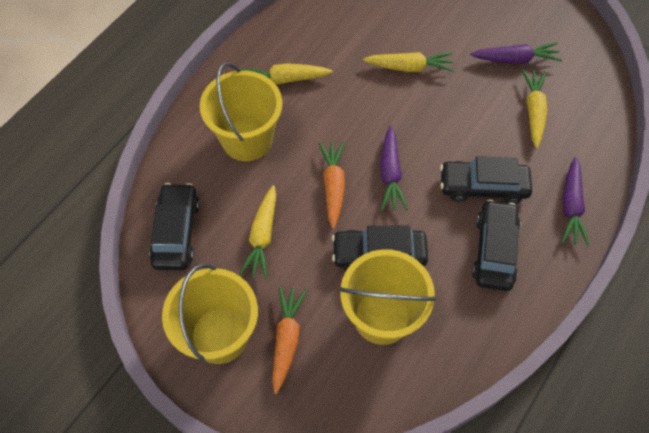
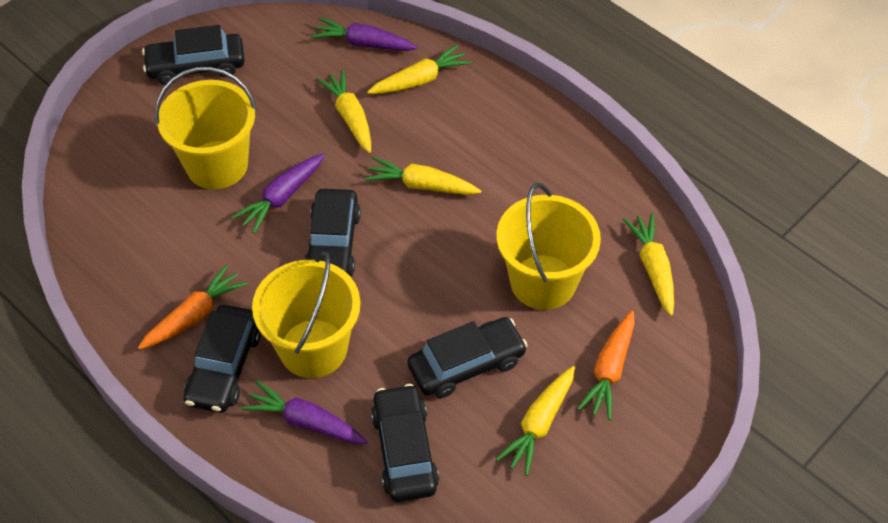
black car: 4 -> 5
yellow carrot: 4 -> 5

